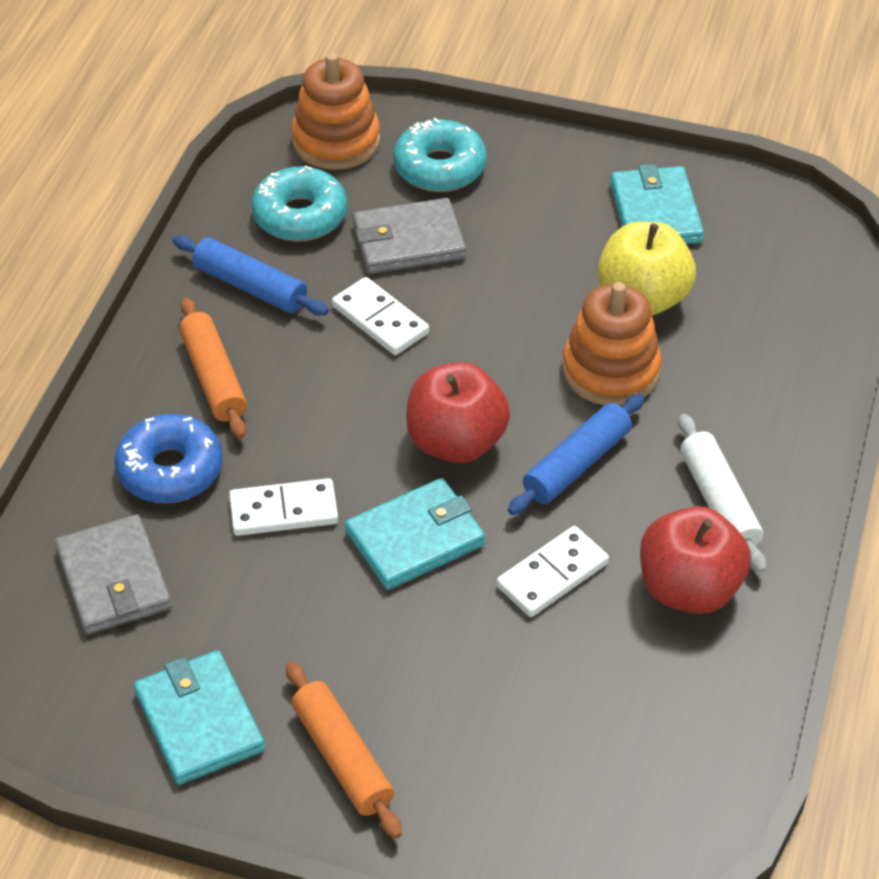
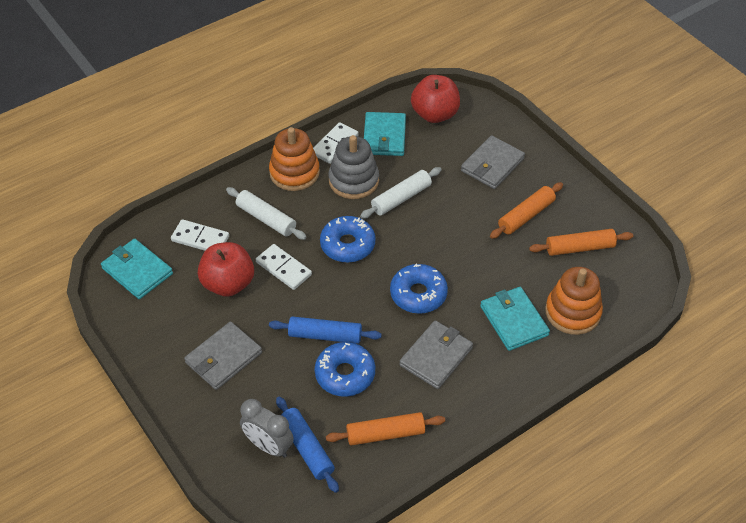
blue donut: 1 -> 3
grey clock: 0 -> 1
grey stacking toy: 0 -> 1
grey wallet: 2 -> 3
orange rolling pin: 2 -> 3
turquoise donut: 2 -> 0
white rolling pin: 1 -> 2
yellow apple: 1 -> 0

